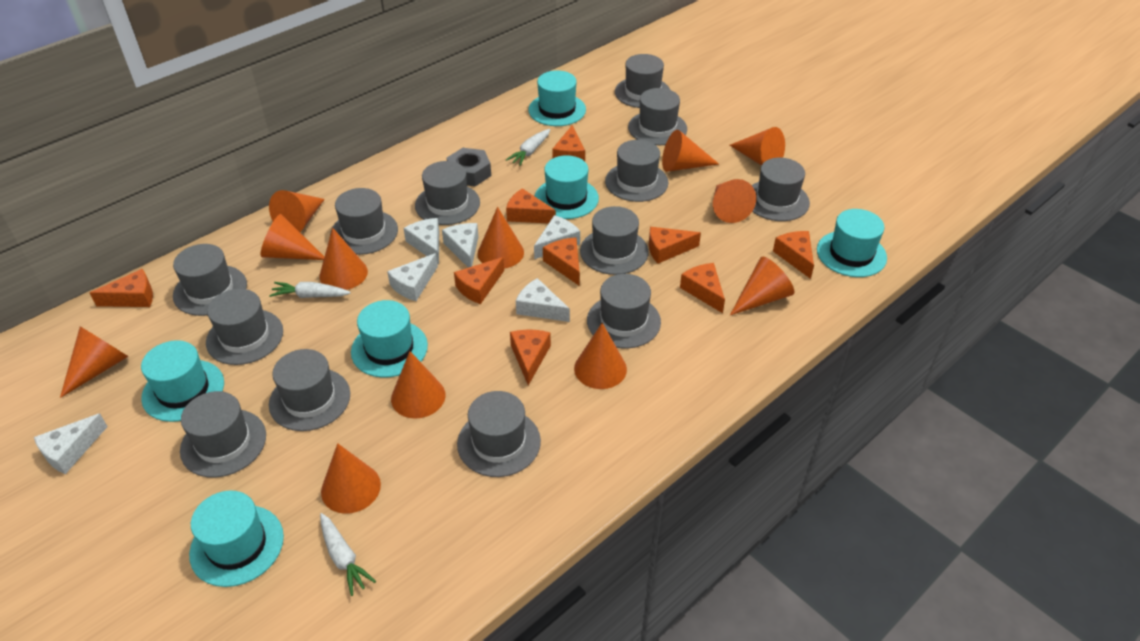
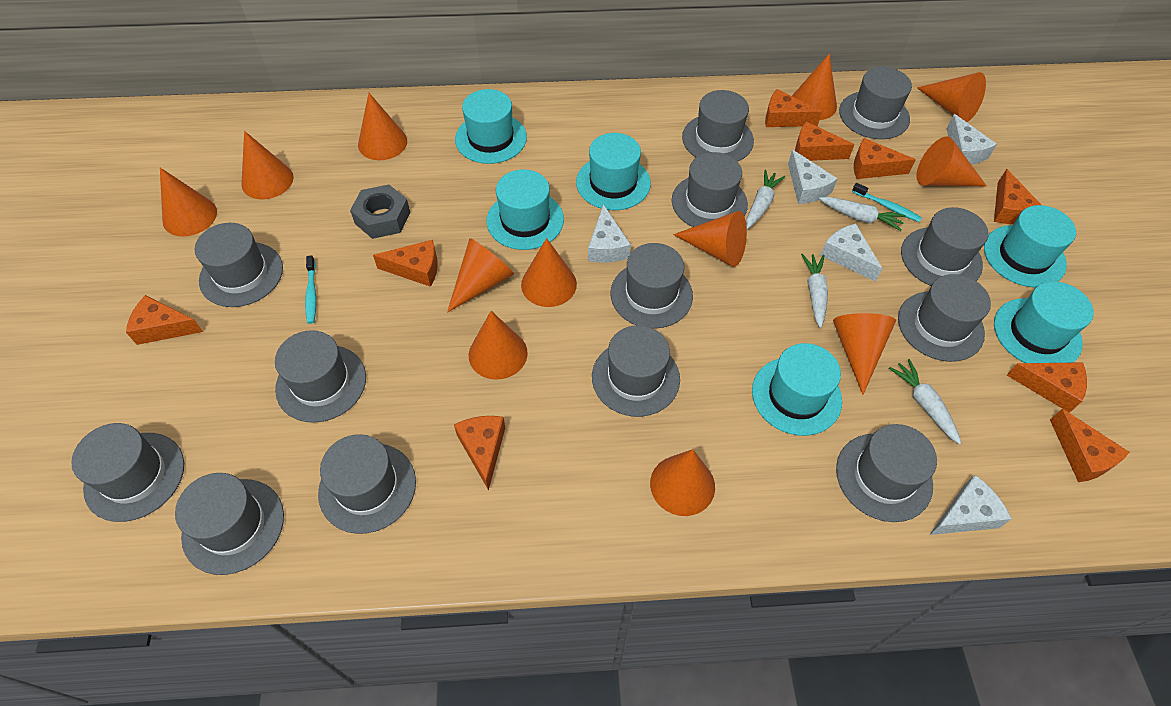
turquoise toothbrush: 0 -> 2
white carrot: 3 -> 4
white cheese: 6 -> 5

